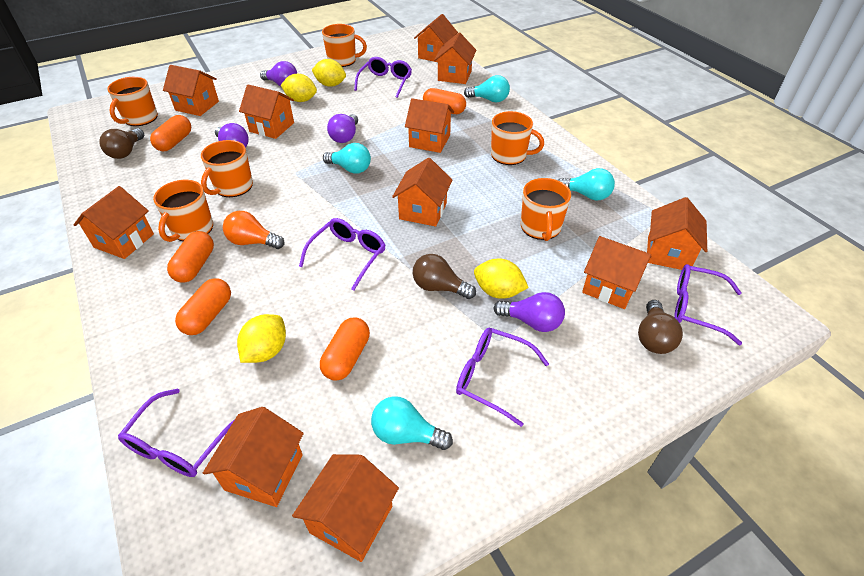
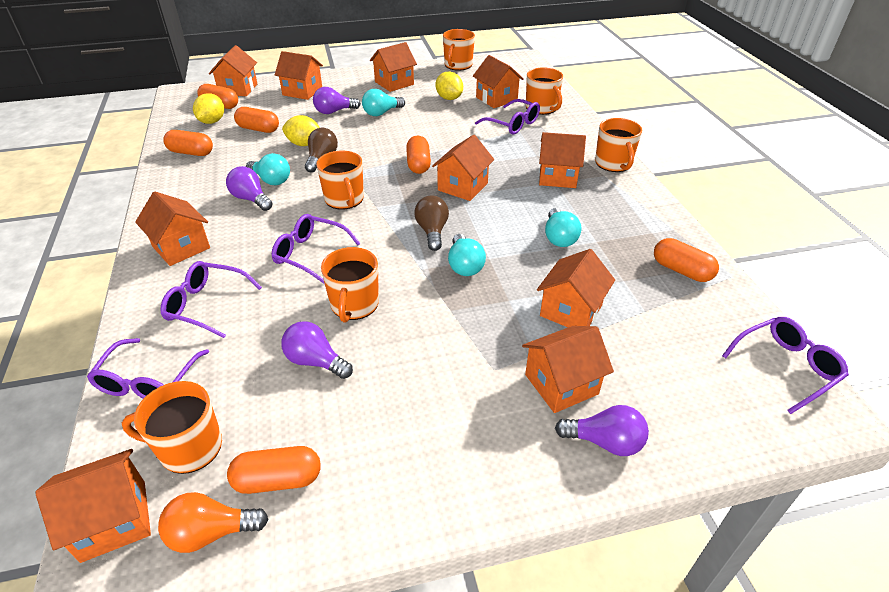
brown light bulb: 3 -> 2
orange capsule: 5 -> 6
orange house: 11 -> 10
yellow lemon: 4 -> 3

